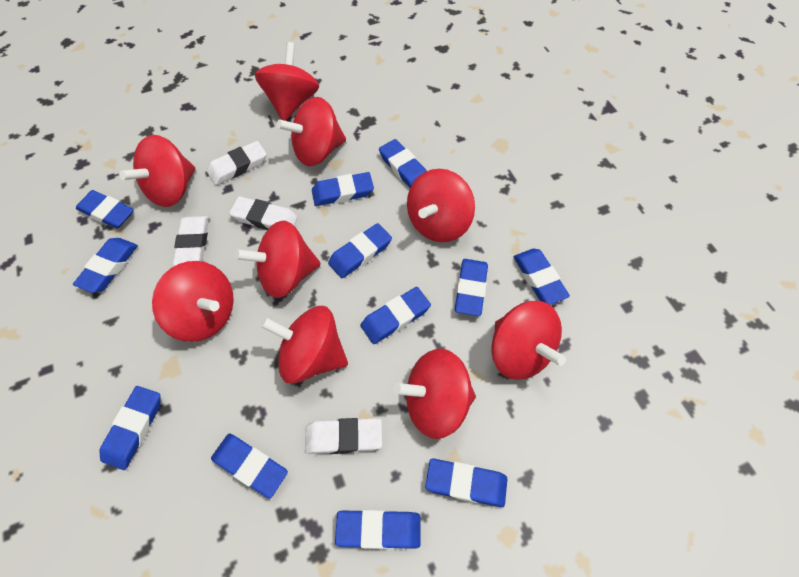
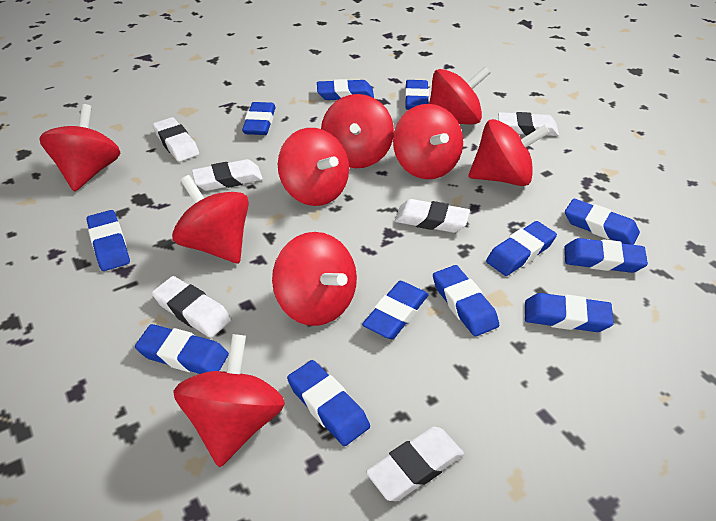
white eraser: 4 -> 6

